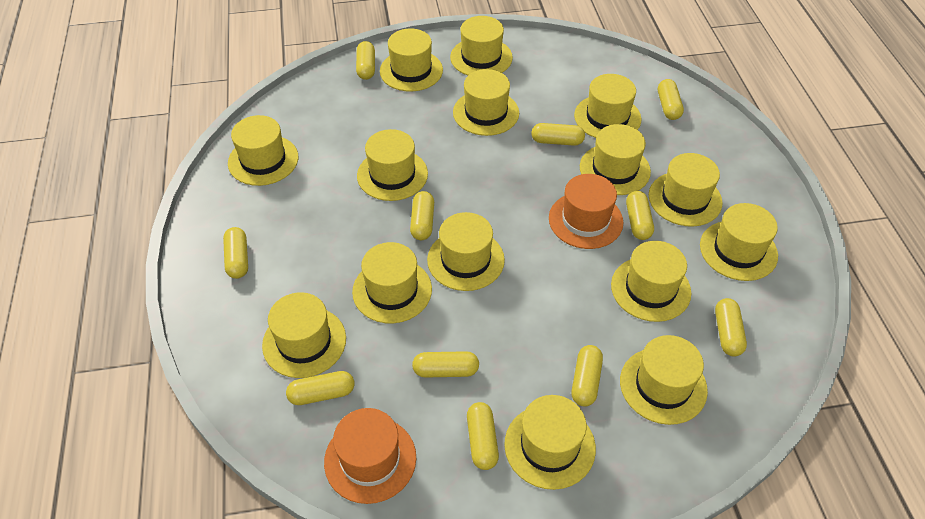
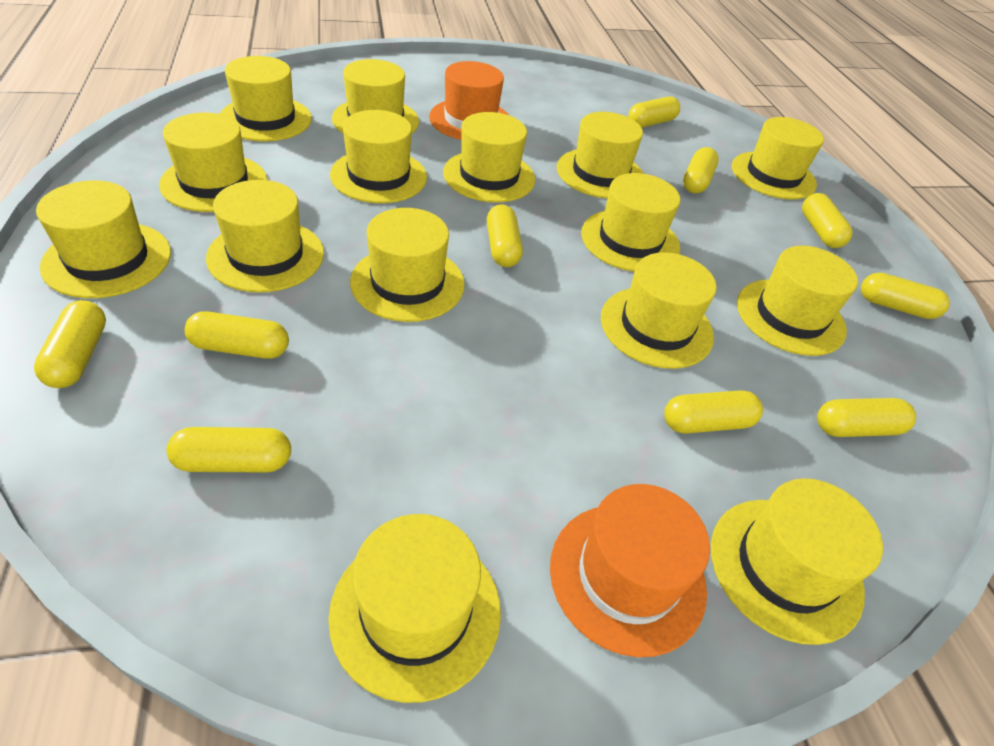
yellow capsule: 11 -> 10

